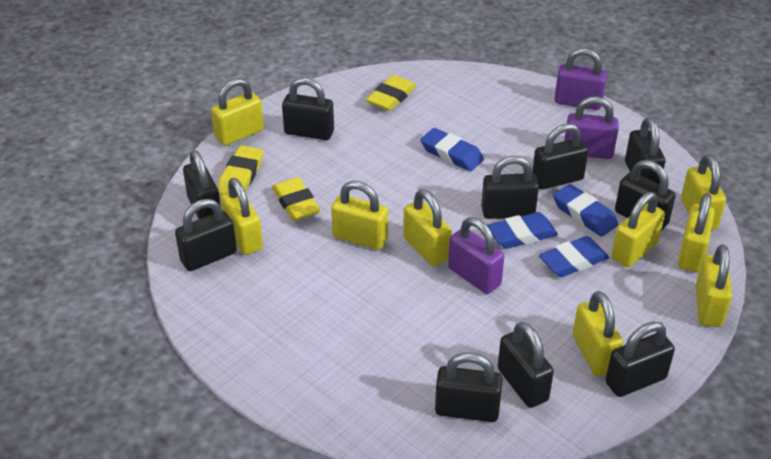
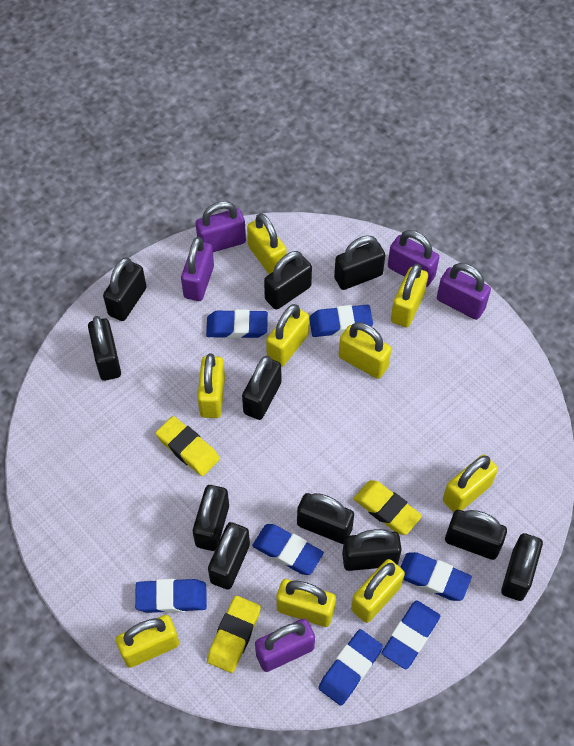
black padlock: 10 -> 11
blue eraser: 4 -> 7
purple padlock: 3 -> 5

